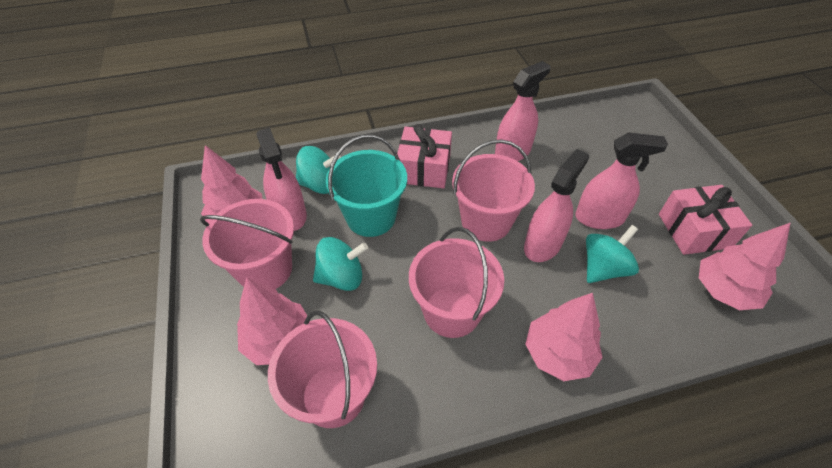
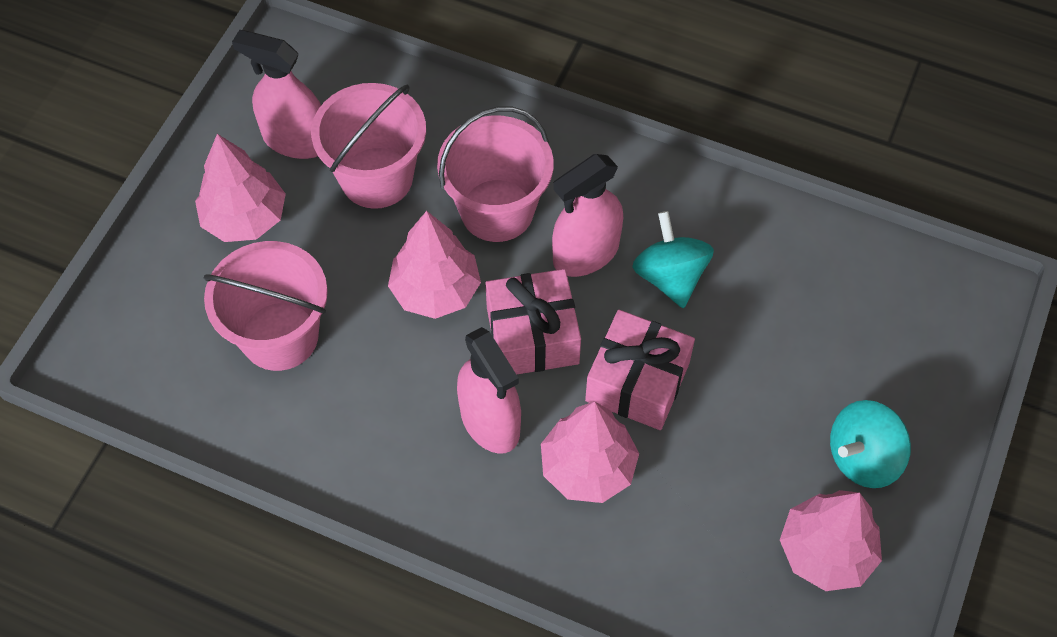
pink bucket: 4 -> 3
pink spray bottle: 4 -> 3
turquoise bucket: 1 -> 0
turquoise spinning top: 3 -> 2

